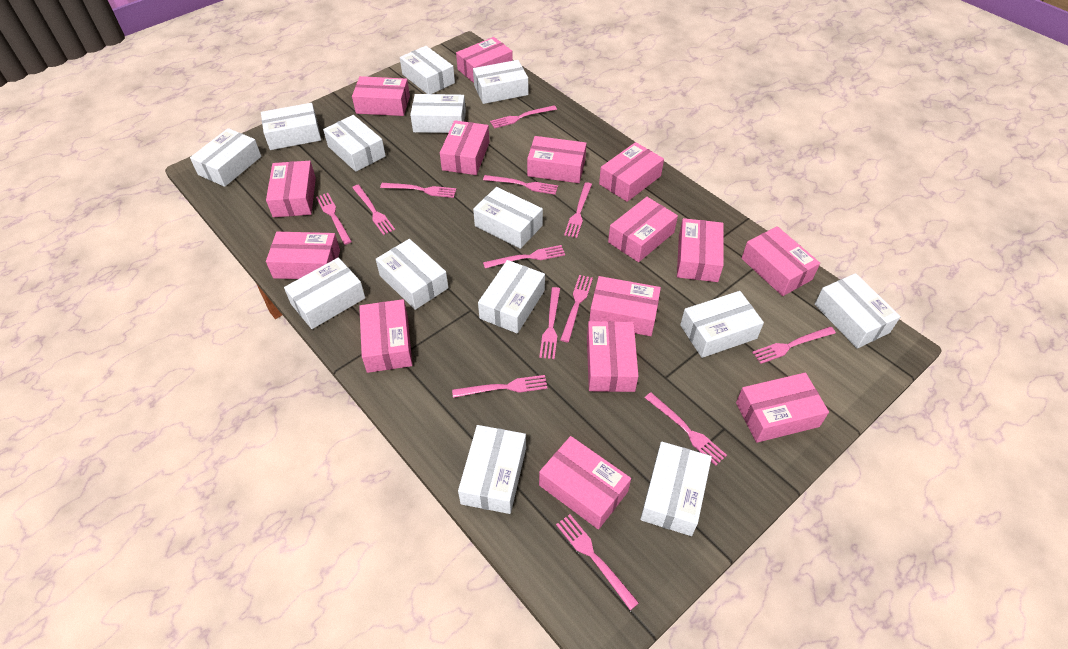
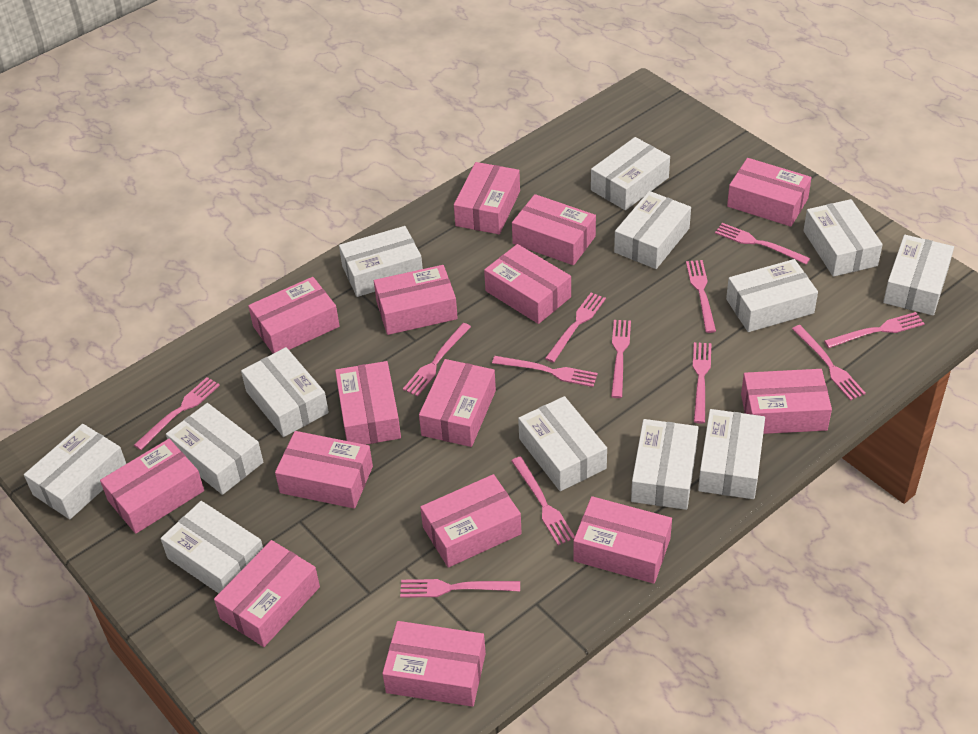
pink fork: 13 -> 12
white box: 14 -> 13

